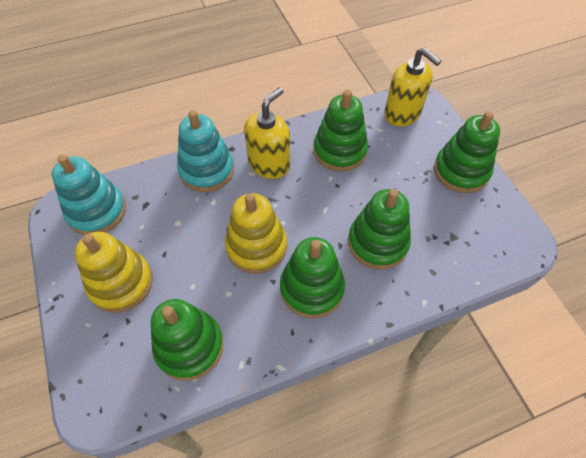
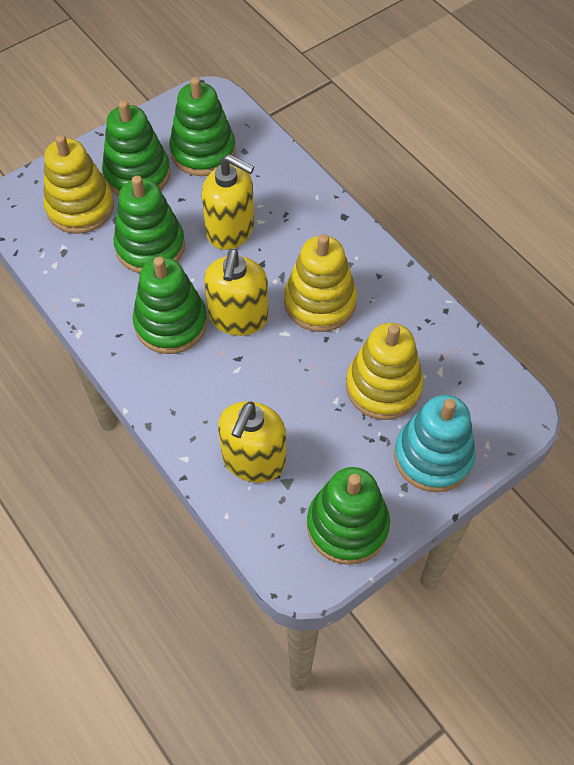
turquoise stacking toy: 2 -> 1
yellow soap dispenser: 2 -> 3
yellow stacking toy: 2 -> 3

